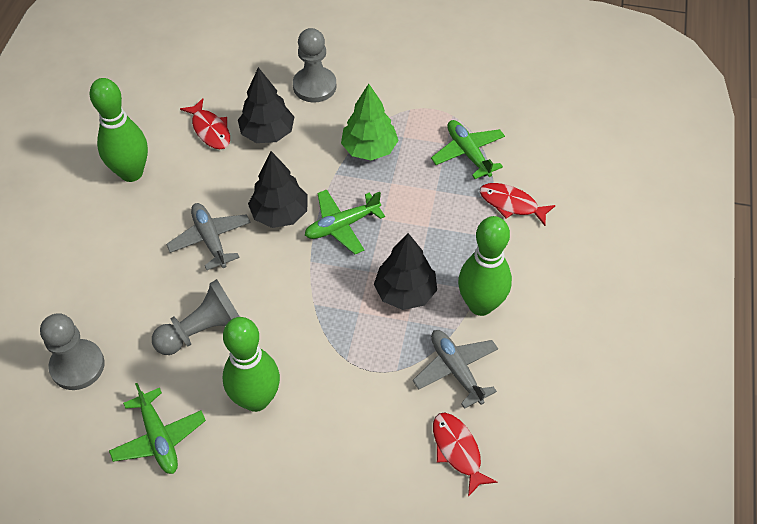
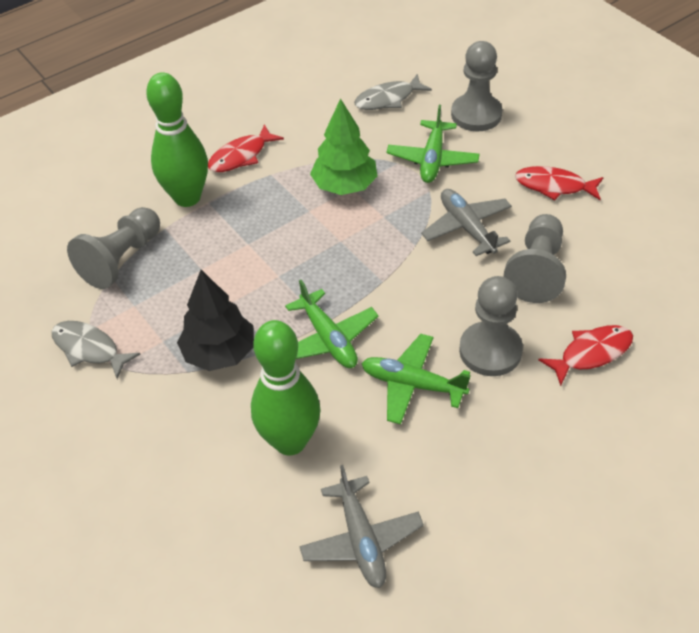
black tree: 3 -> 1
green bowling pin: 3 -> 2
grey fish: 0 -> 2
grey pawn: 3 -> 4

